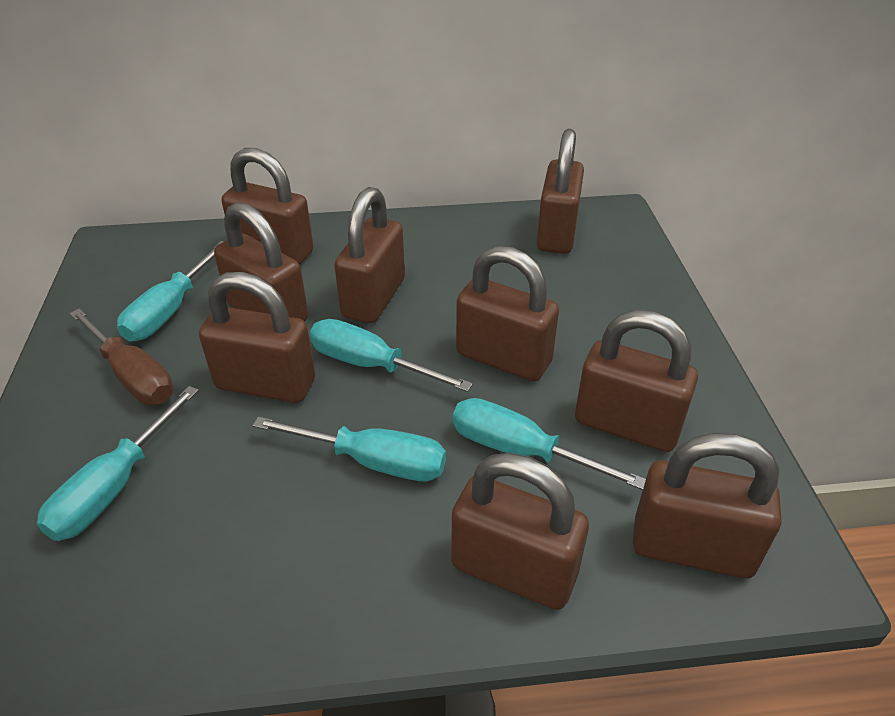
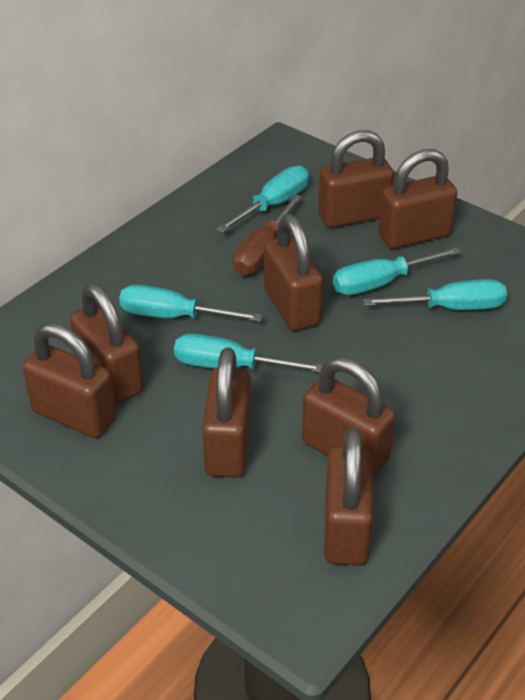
brown padlock: 9 -> 8

